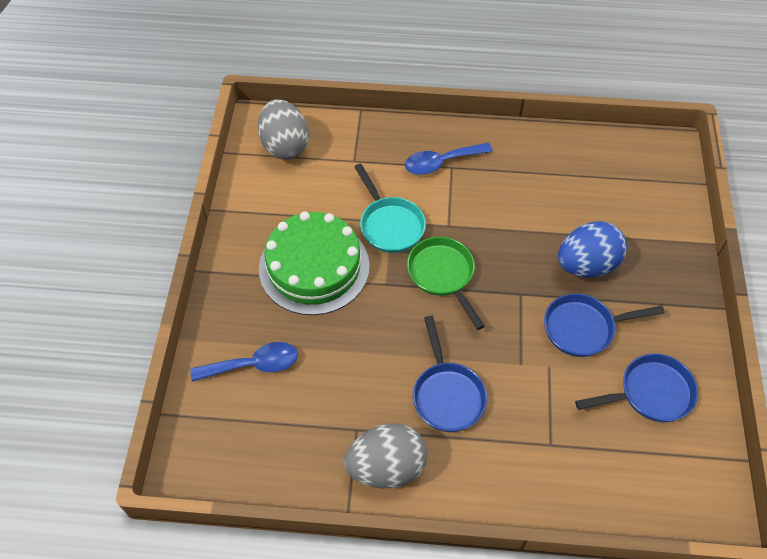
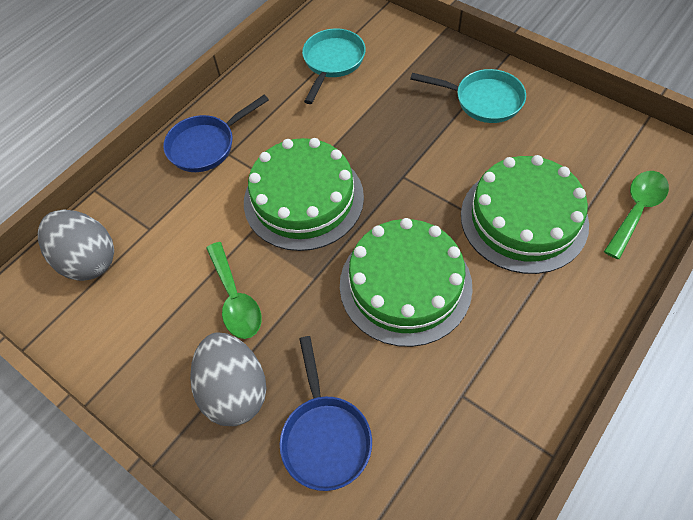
blue egg: 1 -> 0
blue pan: 3 -> 2
blue spoon: 2 -> 0
green cake: 1 -> 3
green pan: 1 -> 0
green spoon: 0 -> 2
turquoise pan: 1 -> 2

